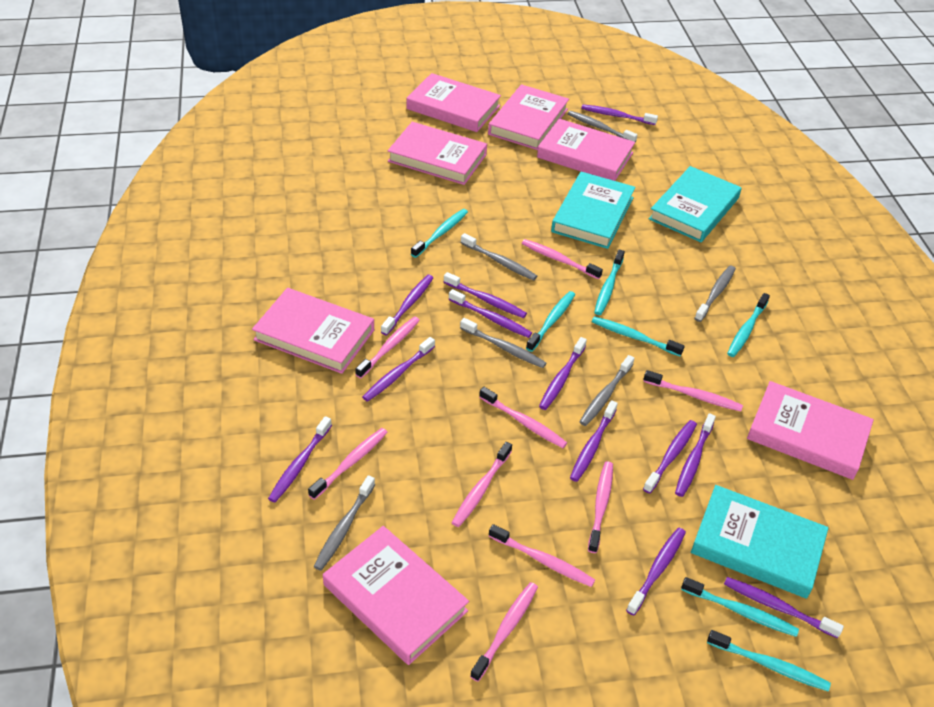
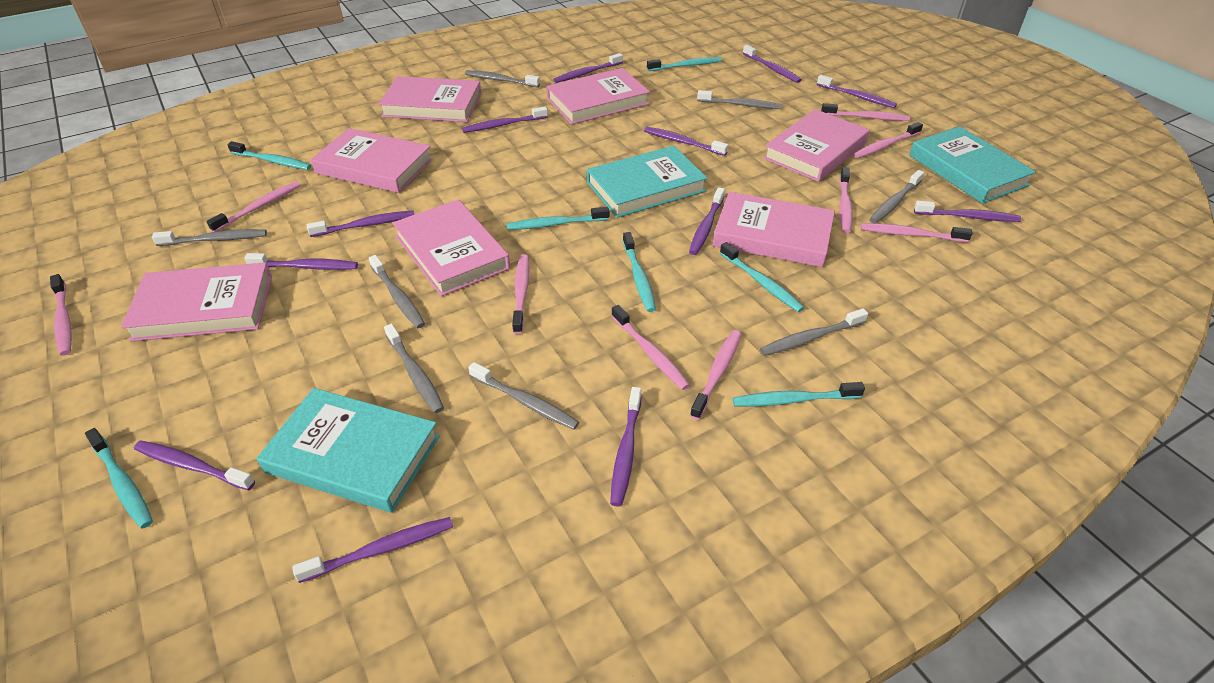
grey toothbrush: 6 -> 8

